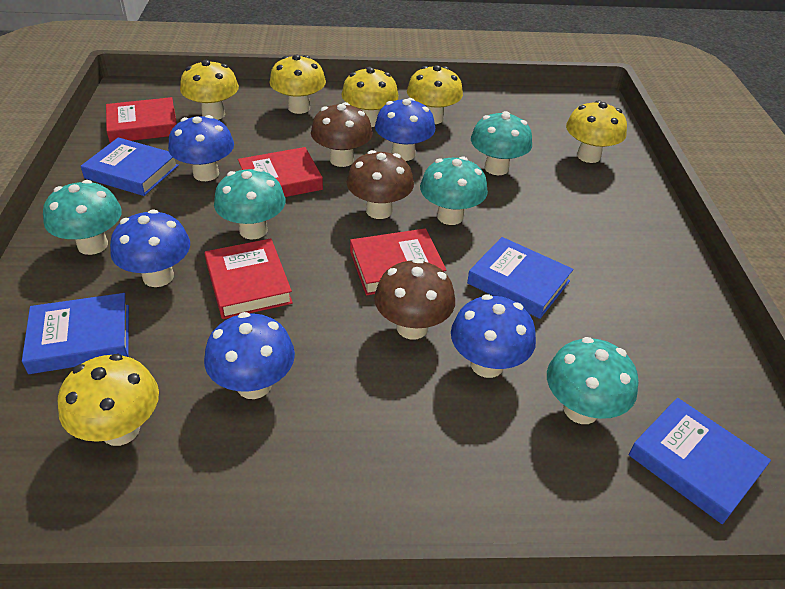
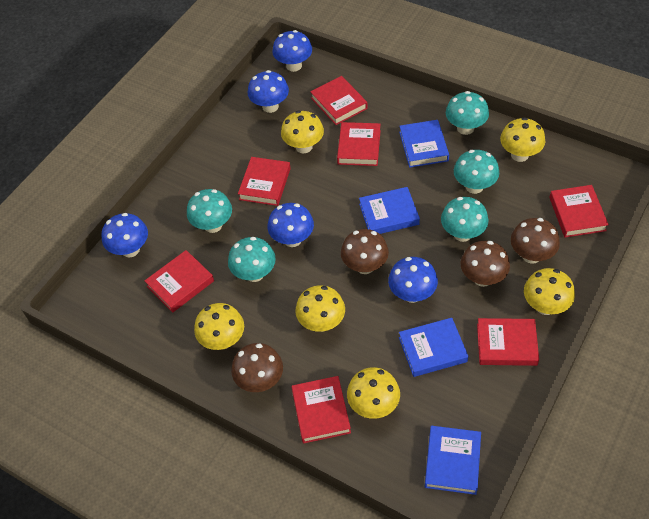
brown mushroom: 3 -> 4
red book: 4 -> 7

